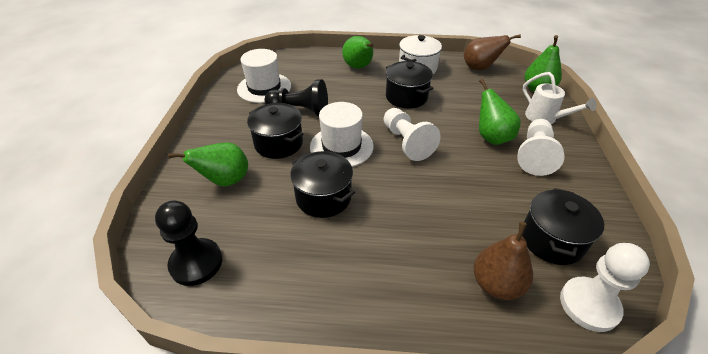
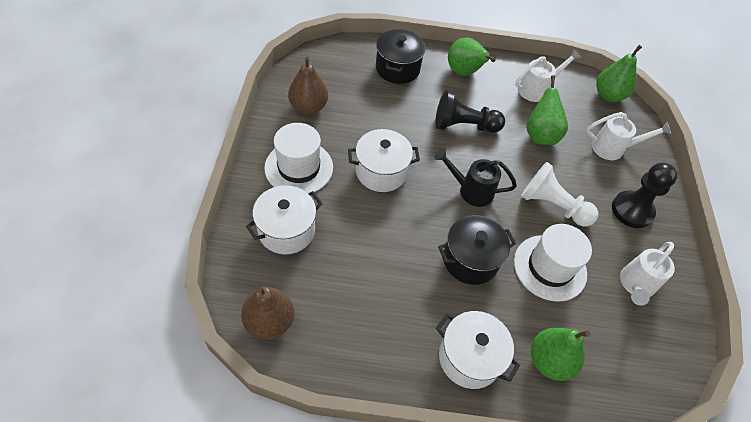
black pot: 4 -> 2
black watering can: 0 -> 1
white pawn: 3 -> 1
white pot: 1 -> 3
white watering can: 1 -> 3

